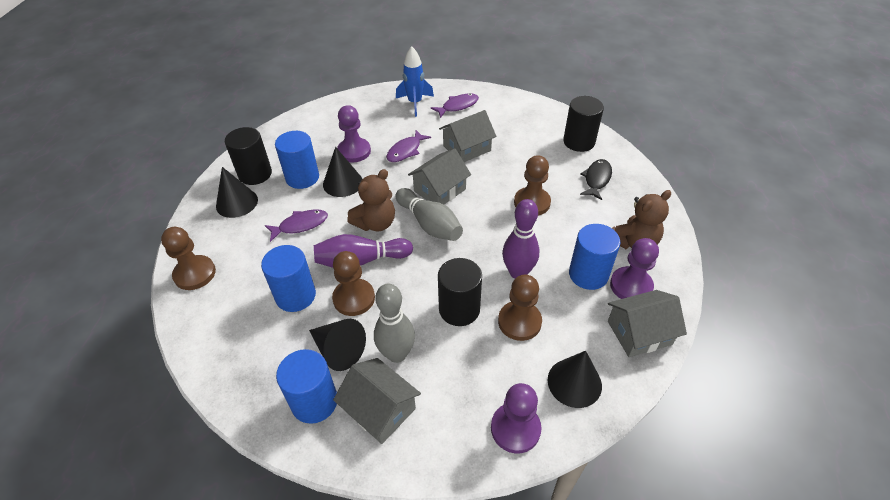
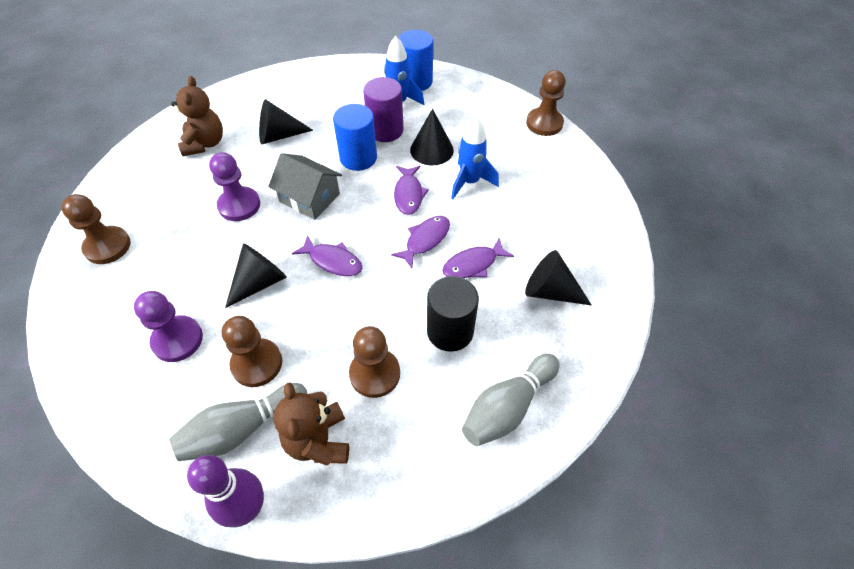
black cylinder: 3 -> 1
black fish: 1 -> 0
blue cylinder: 4 -> 2
blue rocket: 1 -> 2
grey house: 4 -> 1
purple bowling pin: 2 -> 1
purple cylinder: 0 -> 1
purple fish: 3 -> 4
purple pawn: 3 -> 2

